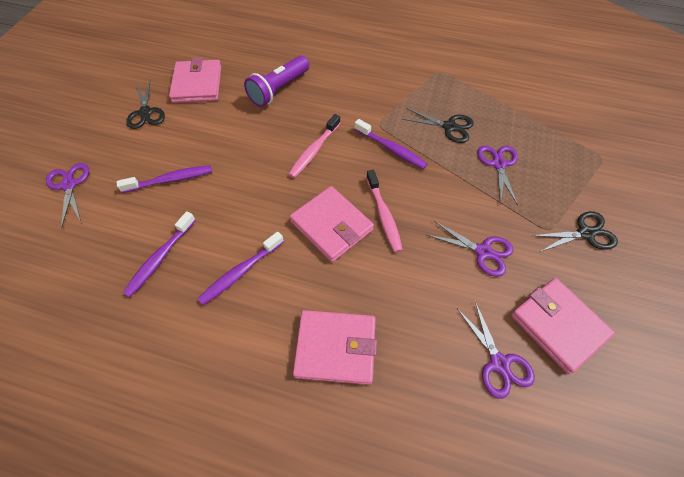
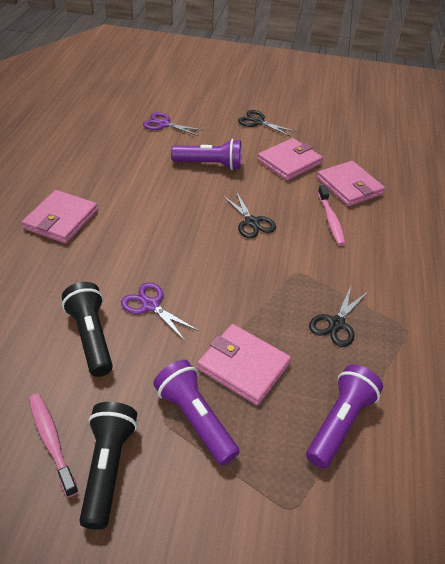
black flashlight: 0 -> 2
purple flashlight: 1 -> 3
purple scissors: 4 -> 2
purple toothbrush: 4 -> 0

